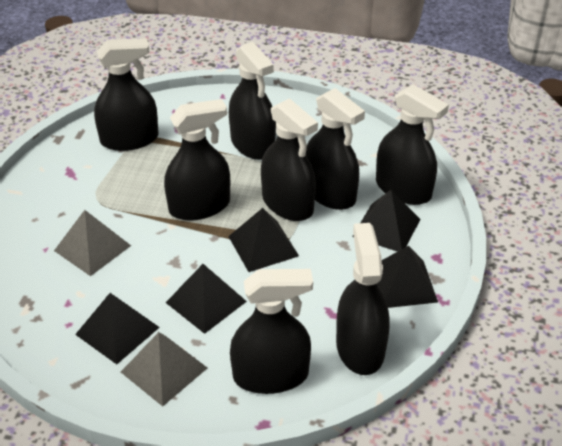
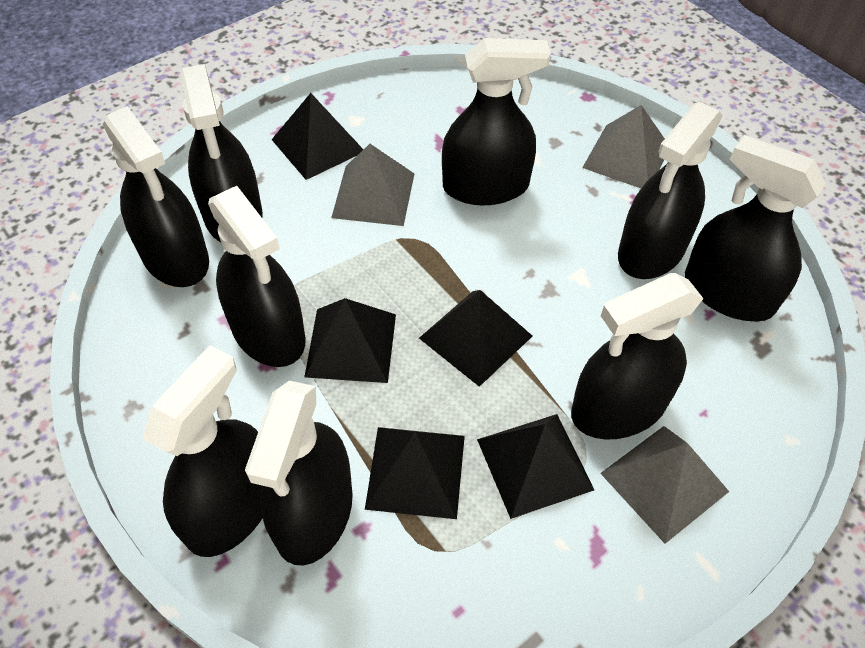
black spray bottle: 8 -> 9
grey pyramid: 2 -> 3

